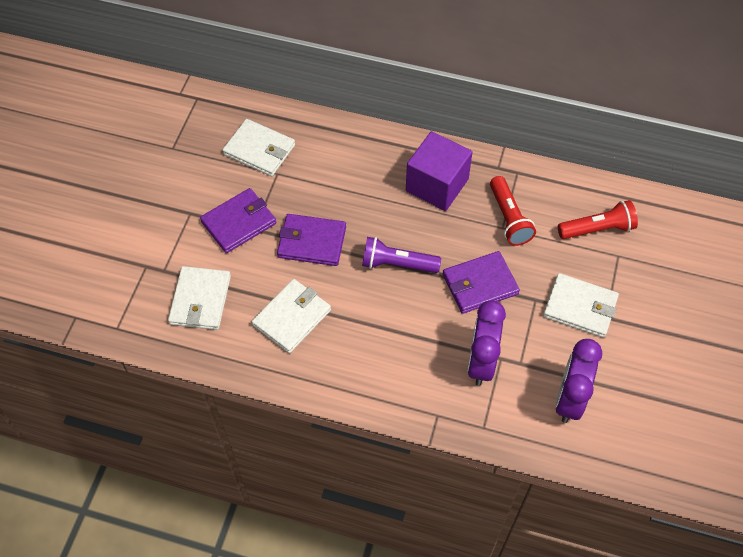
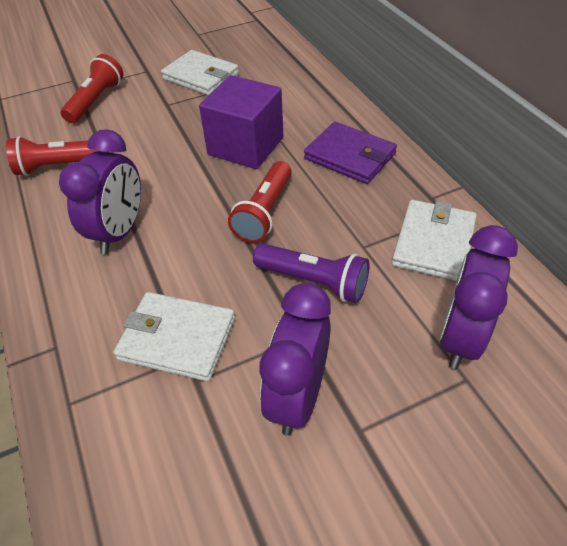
purple clock: 2 -> 3
purple wallet: 3 -> 1
red flashlight: 2 -> 3
white wallet: 4 -> 3

